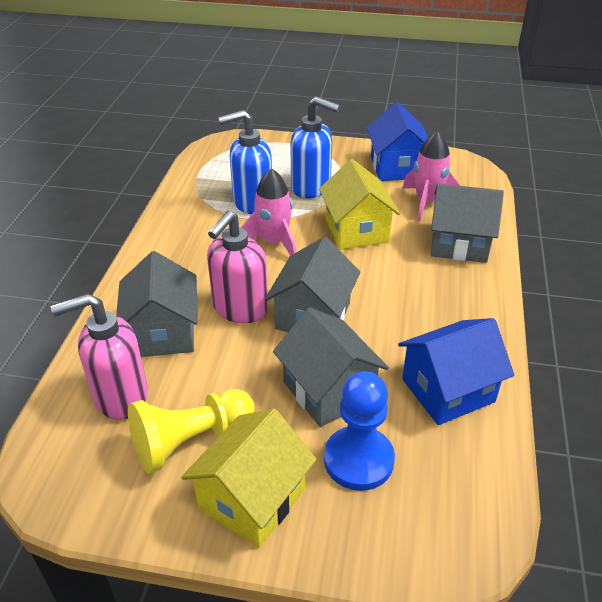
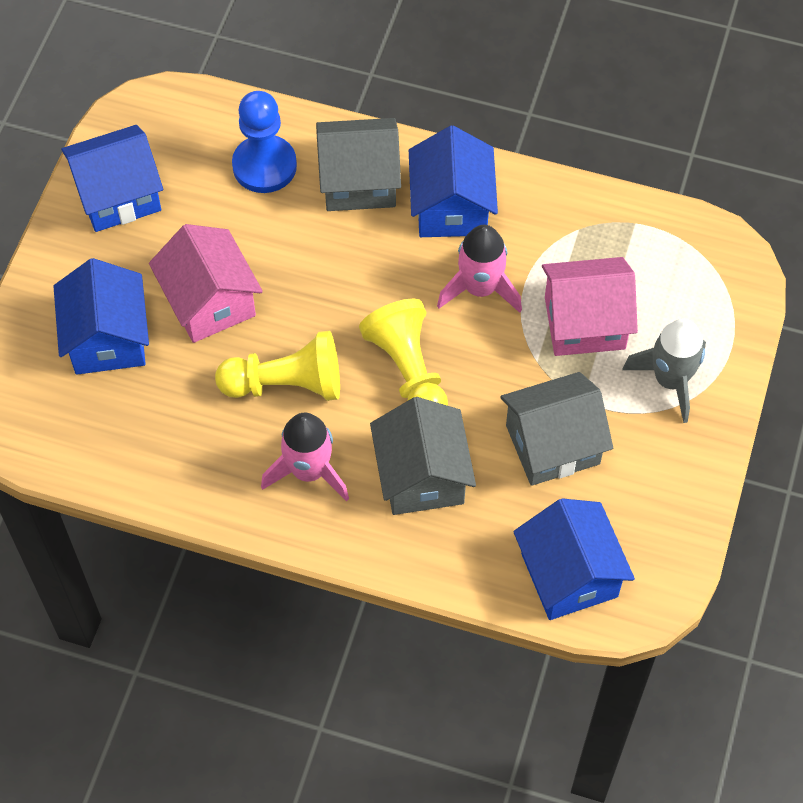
blue house: 2 -> 4
blue soap dispenser: 2 -> 0
grey house: 4 -> 3
grey rocket: 0 -> 1
pink house: 0 -> 2
pink soap dispenser: 2 -> 0
yellow house: 2 -> 0
yellow pawn: 1 -> 2

